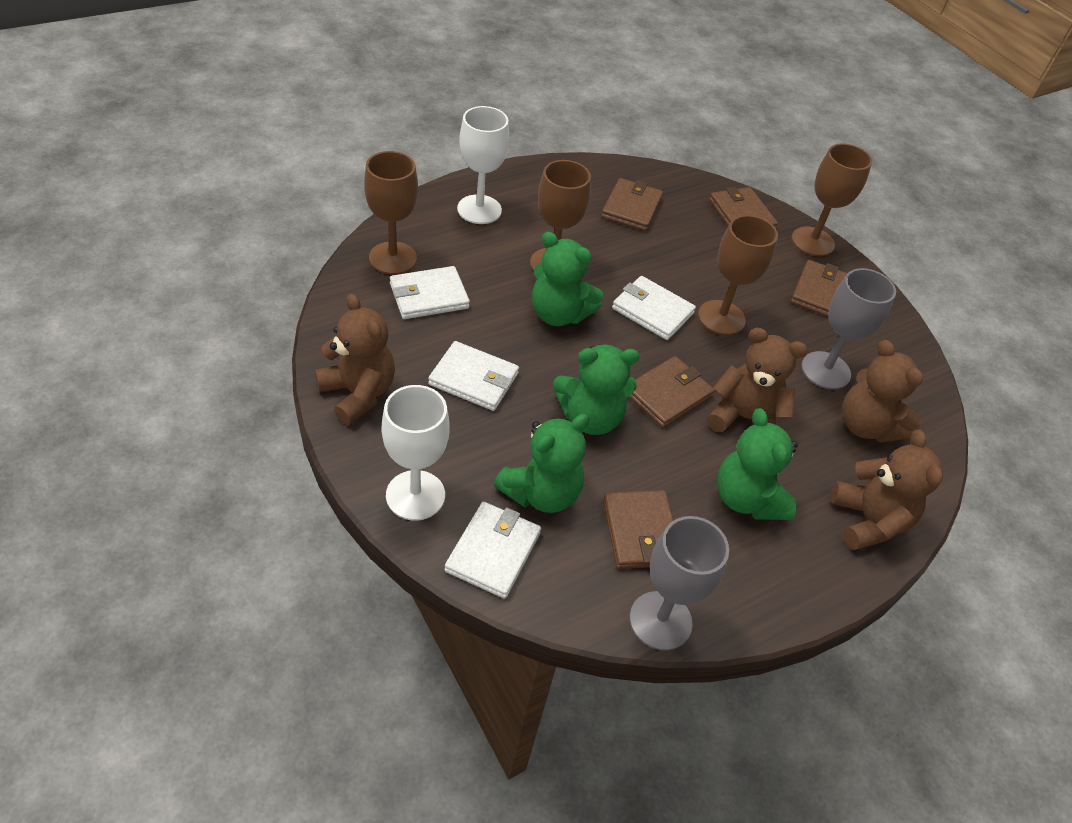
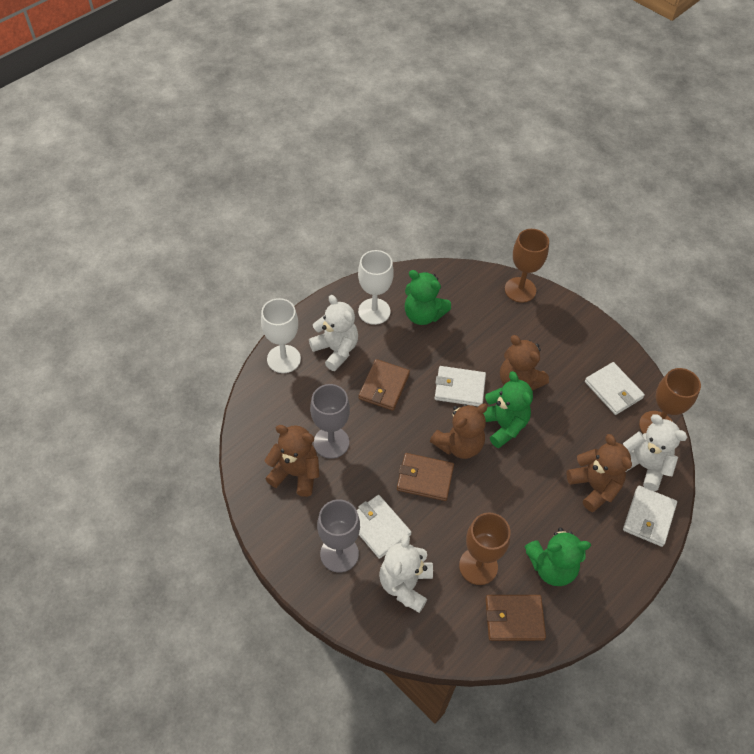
brown goblet: 4 -> 3
brown wallet: 5 -> 3
green teddy bear: 4 -> 3
white teddy bear: 0 -> 3

